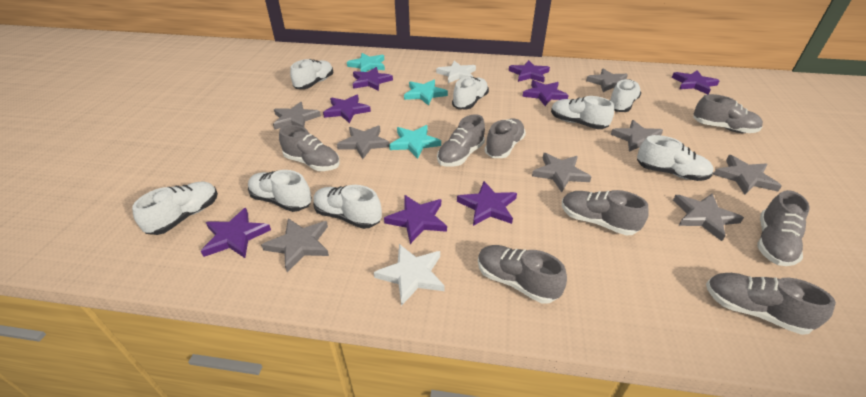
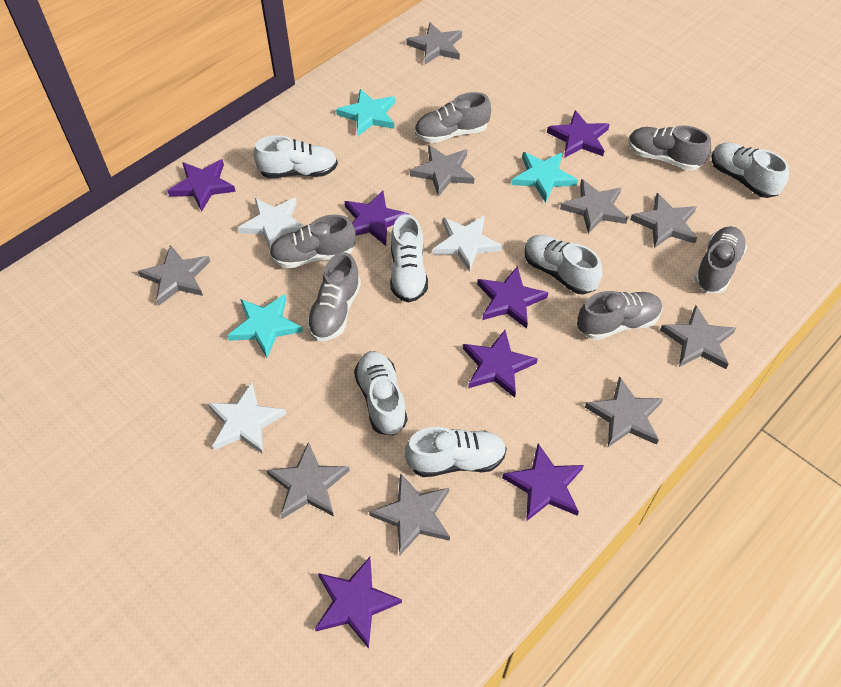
grey shoe: 8 -> 6
grey star: 8 -> 9
purple star: 8 -> 7
white shoe: 8 -> 6
white star: 2 -> 3

